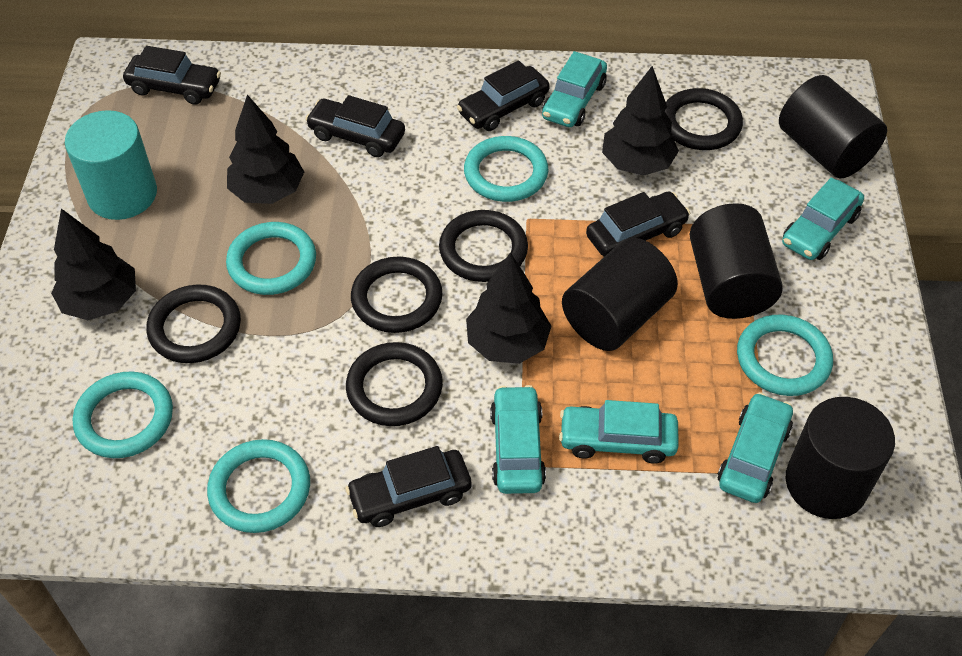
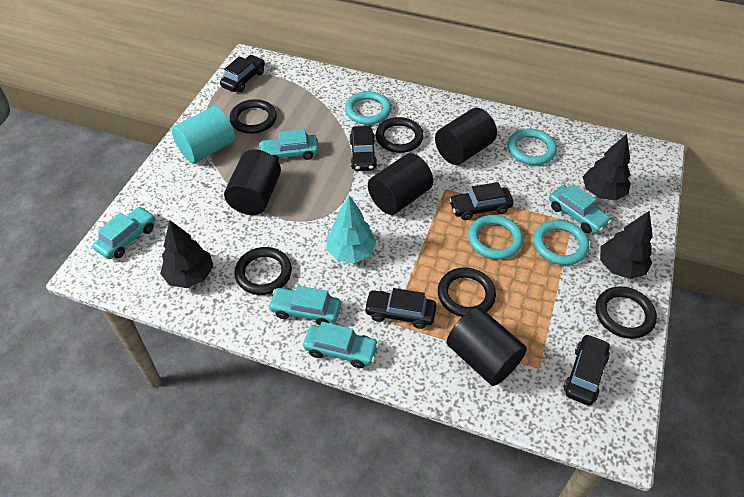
black tree: 4 -> 3
turquoise ring: 5 -> 4
turquoise tree: 0 -> 1

